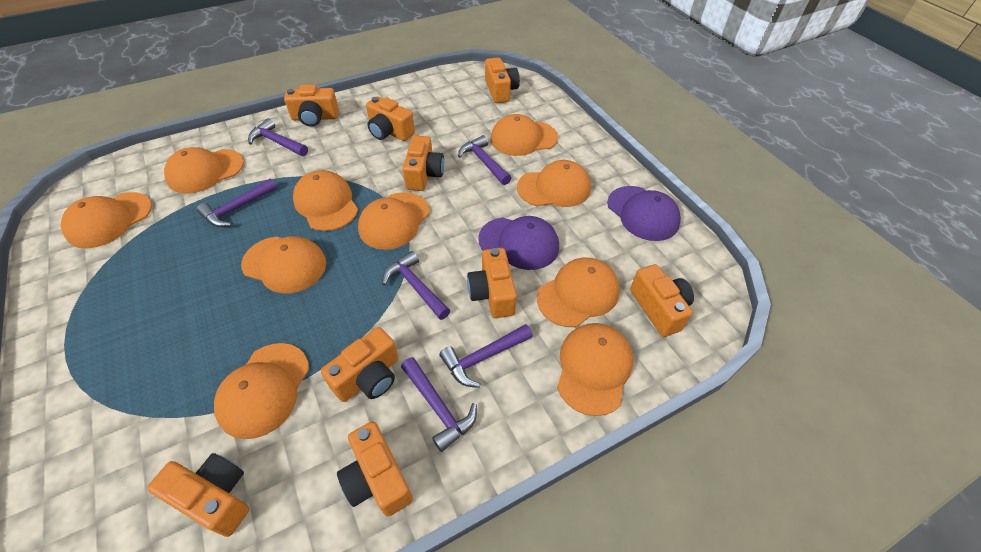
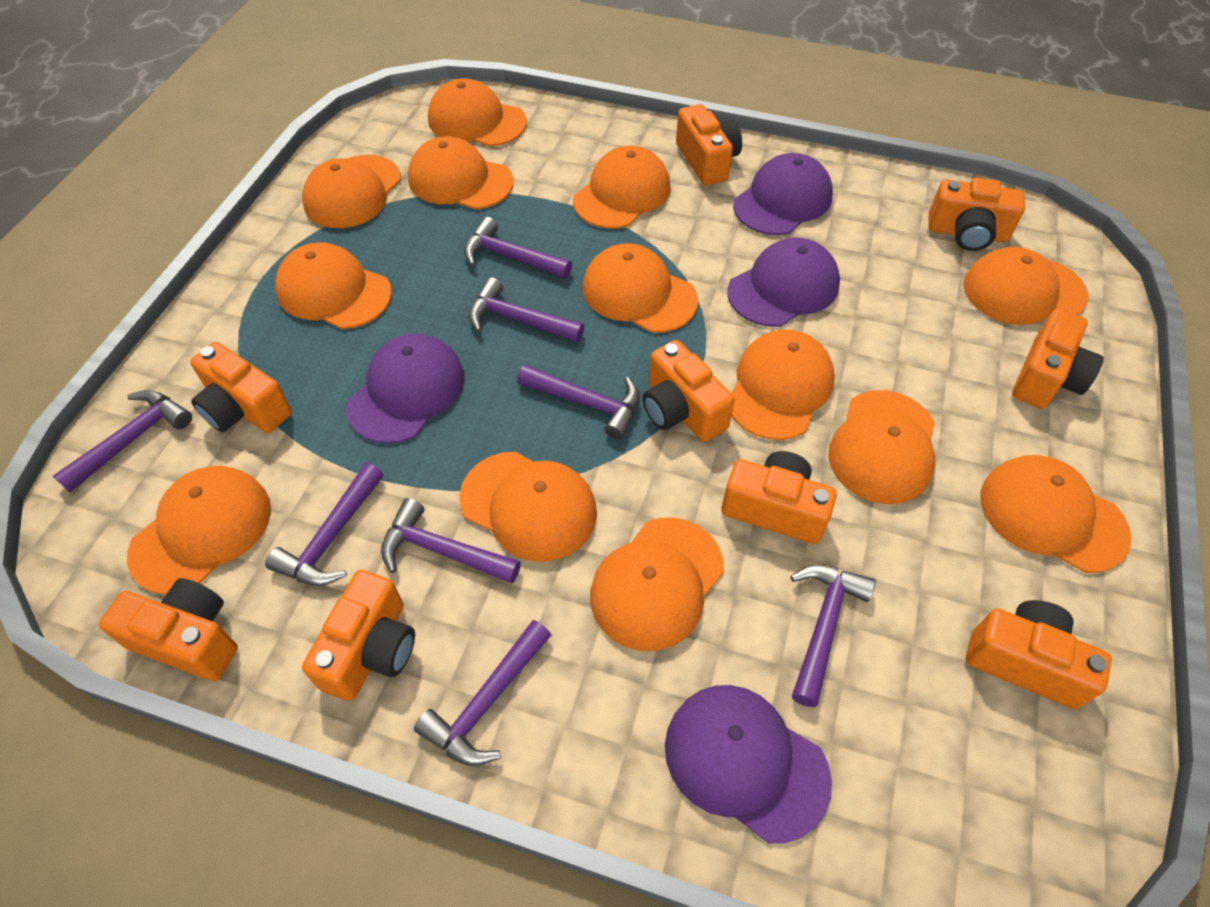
orange cap: 10 -> 13
purple cap: 2 -> 4
purple hammer: 6 -> 8

